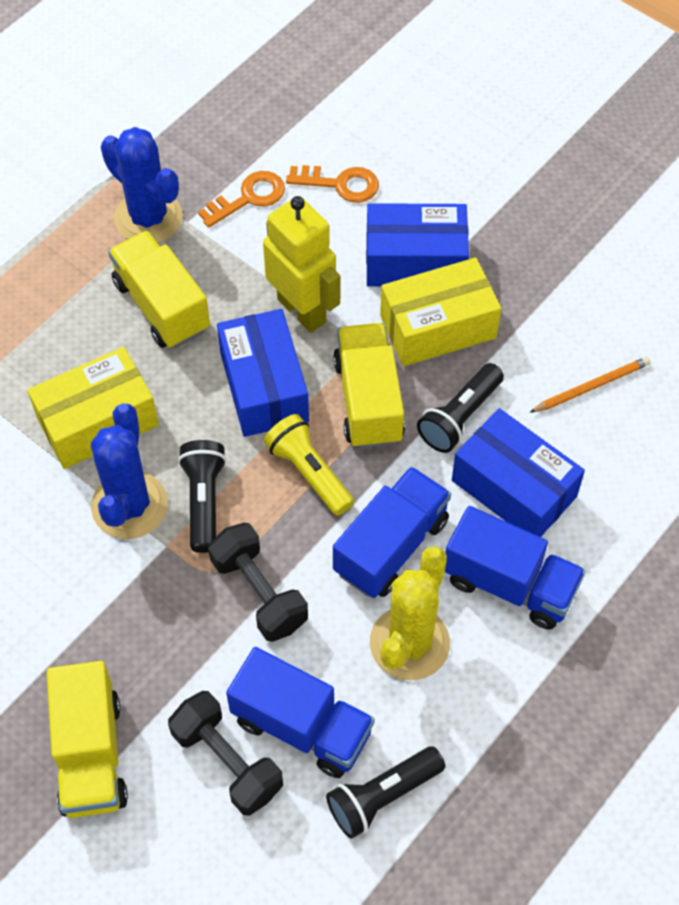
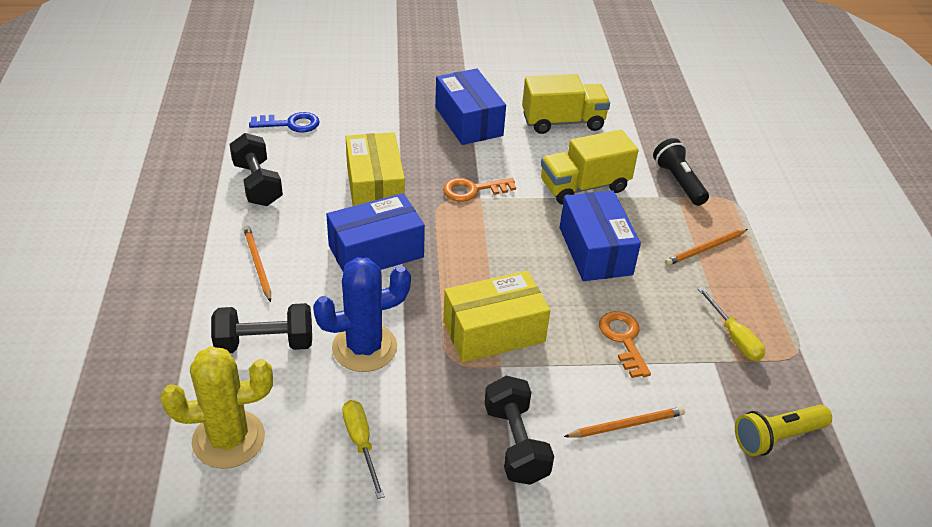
black dumbbell: 2 -> 3
black flashlight: 3 -> 1
blue cactus: 2 -> 1
blue key: 0 -> 1
blue truck: 3 -> 0
orange pencil: 1 -> 3
yellow robot: 1 -> 0
yellow screwdriver: 0 -> 2
yellow truck: 3 -> 2

